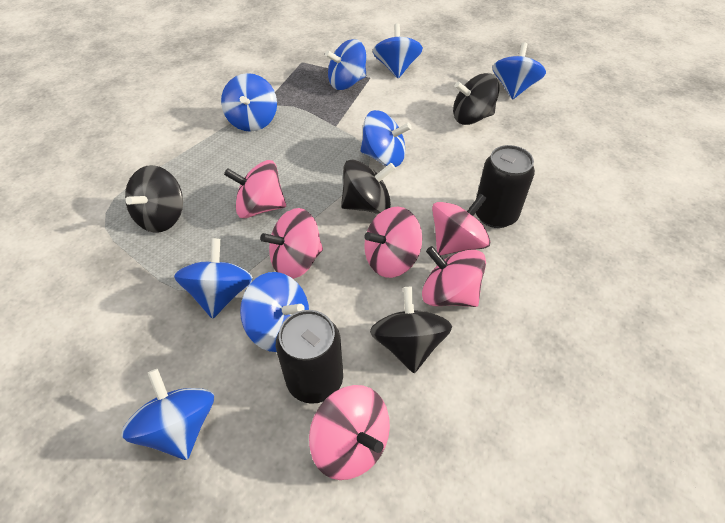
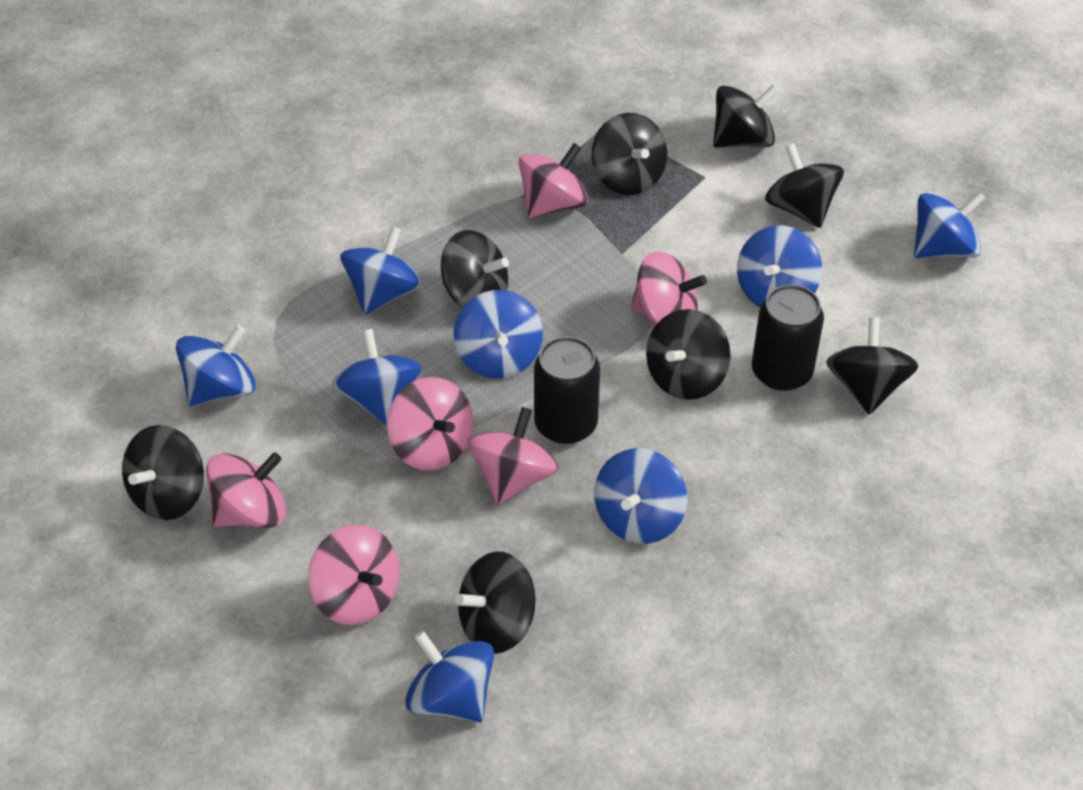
black spinning top: 4 -> 8

